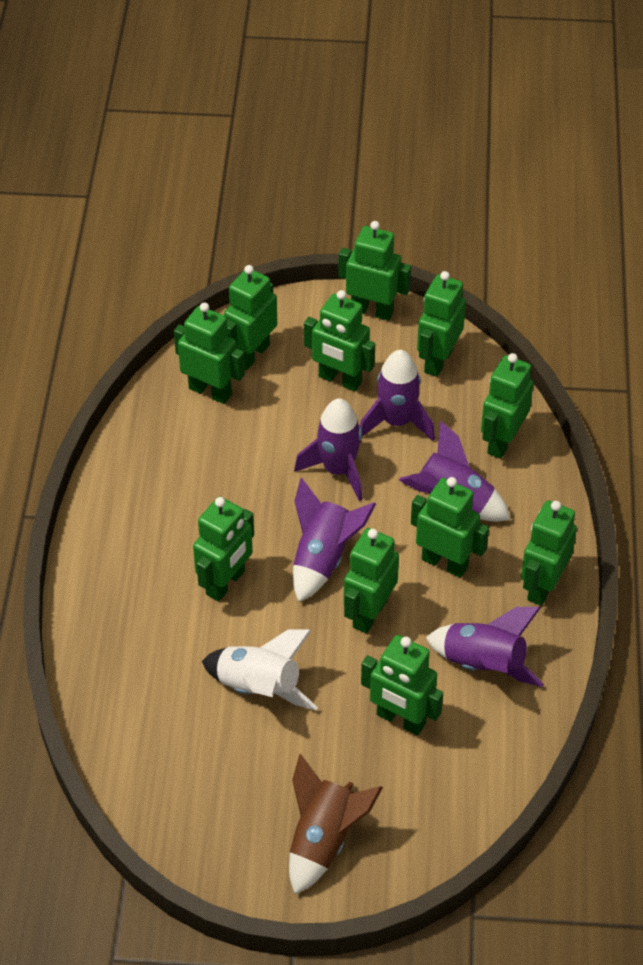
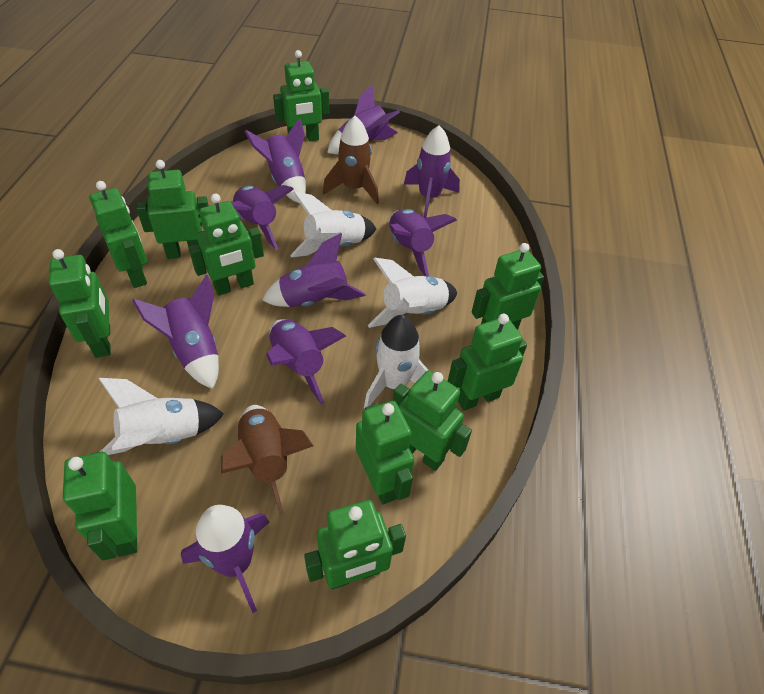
brown rocket: 1 -> 2
purple rocket: 5 -> 9
white rocket: 1 -> 4

